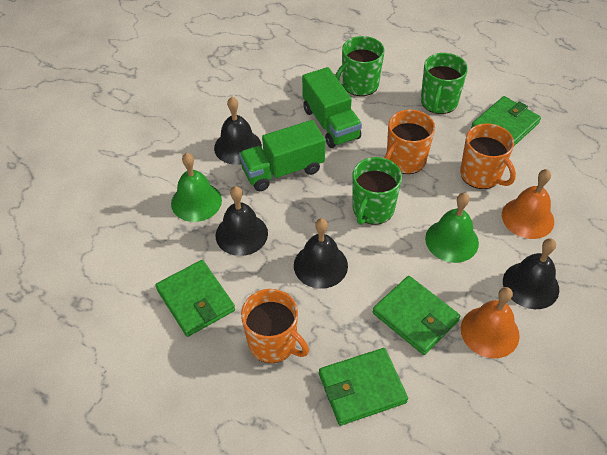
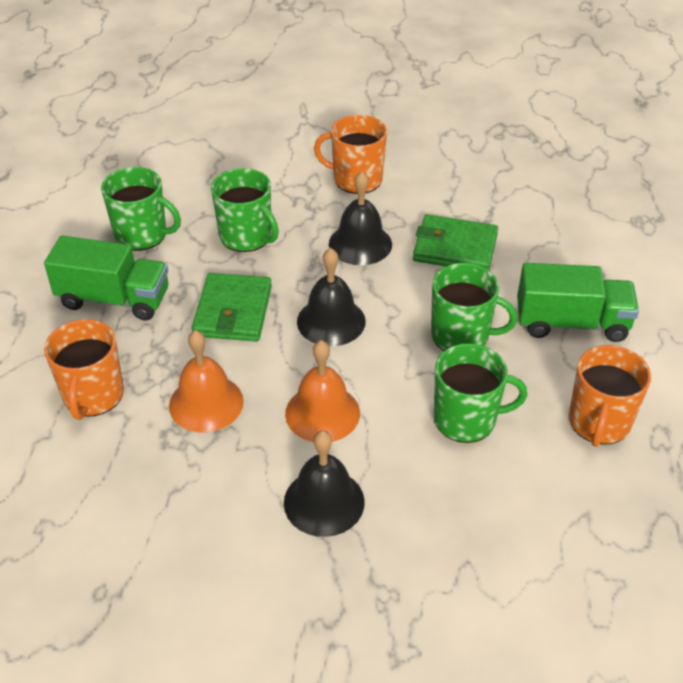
black bell: 4 -> 3
green bell: 2 -> 0
green mug: 3 -> 4
green wallet: 4 -> 2

